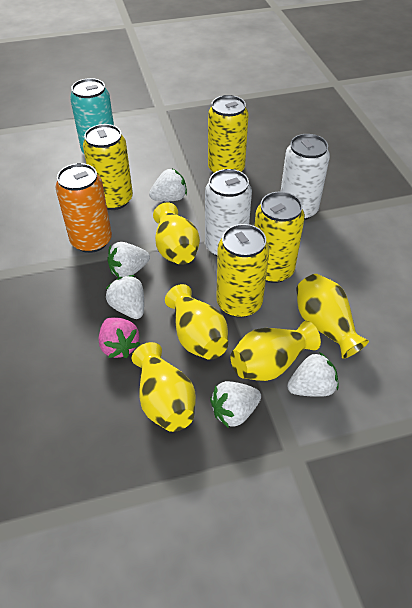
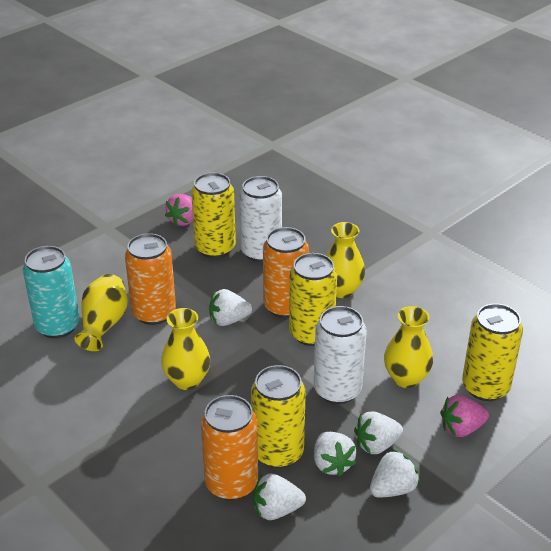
orange can: 1 -> 3
pink strawberry: 1 -> 2
yellow vase: 5 -> 4

